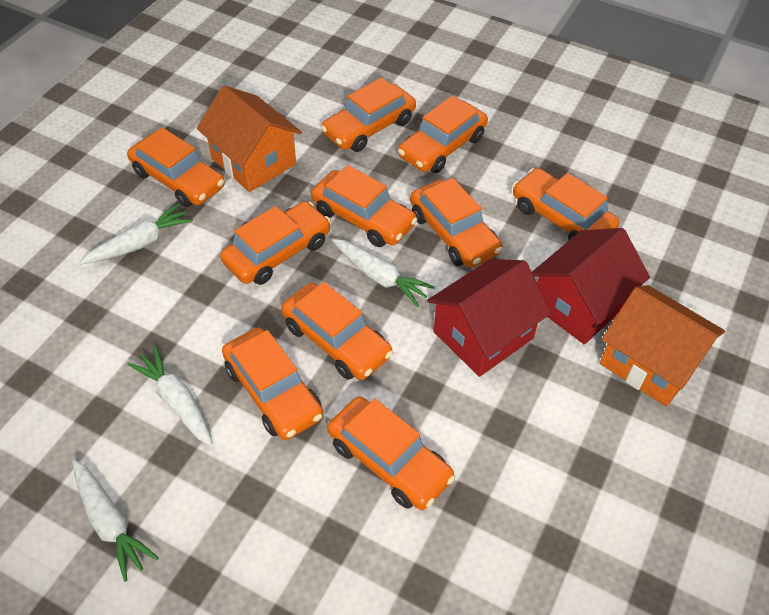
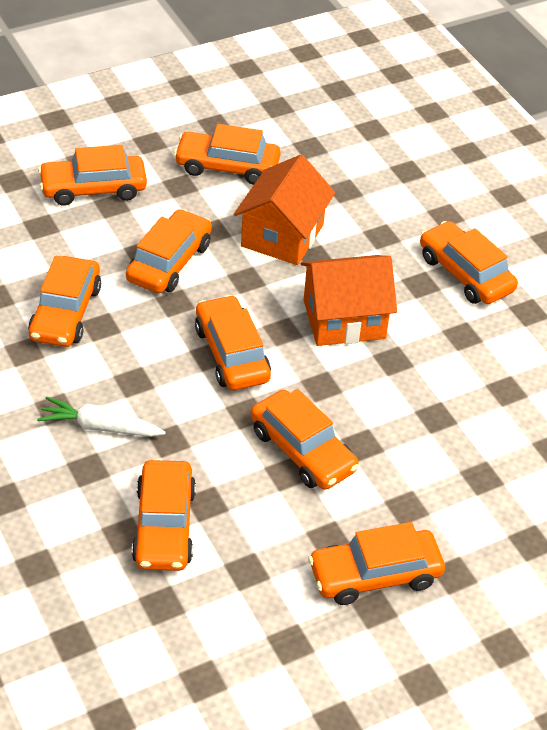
orange car: 10 -> 9
red house: 2 -> 0
white carrot: 4 -> 1

